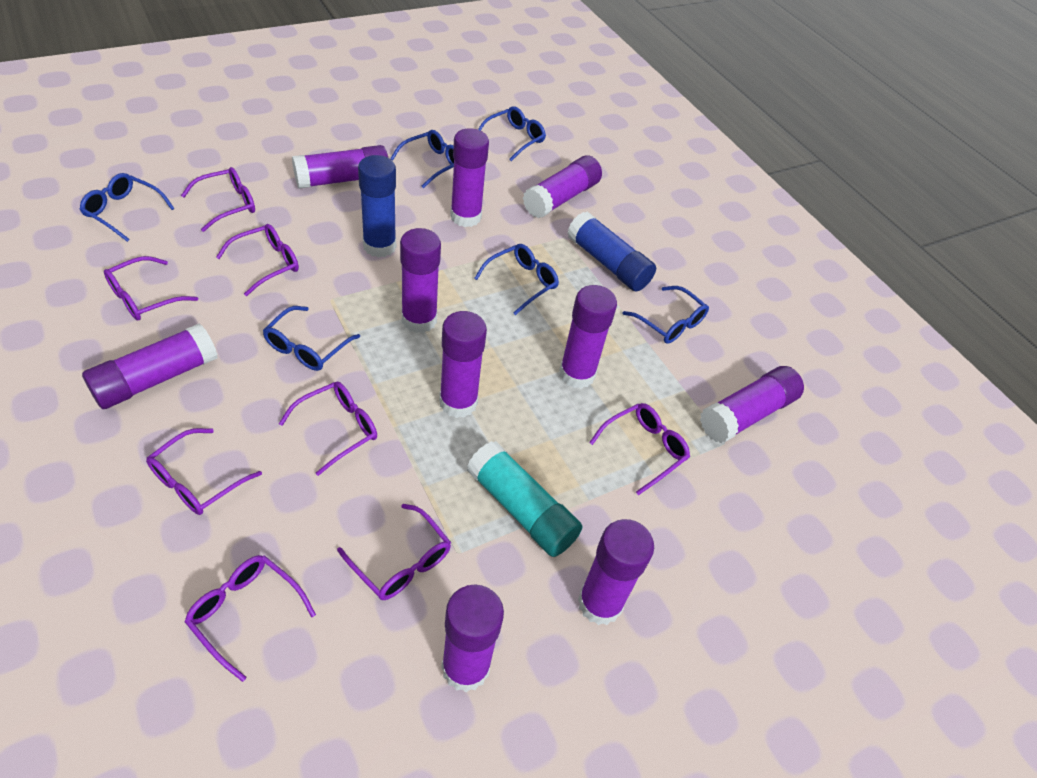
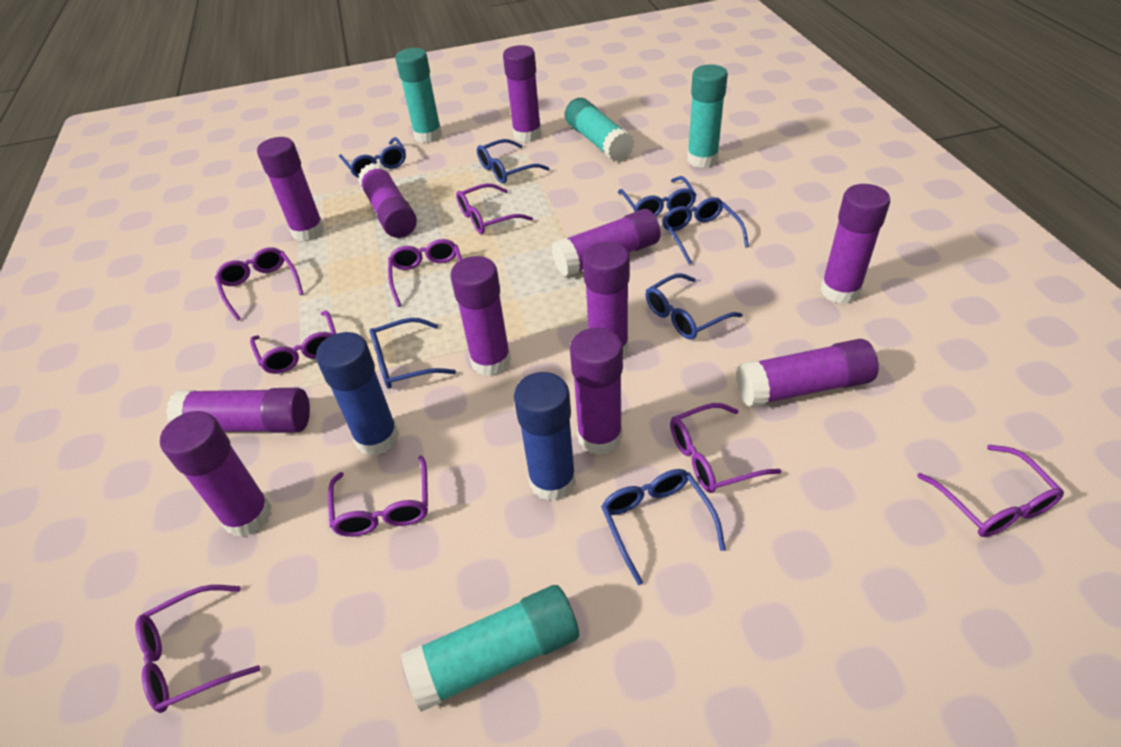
blue glasses: 6 -> 7
purple glue stick: 10 -> 11
turquoise glue stick: 1 -> 4

